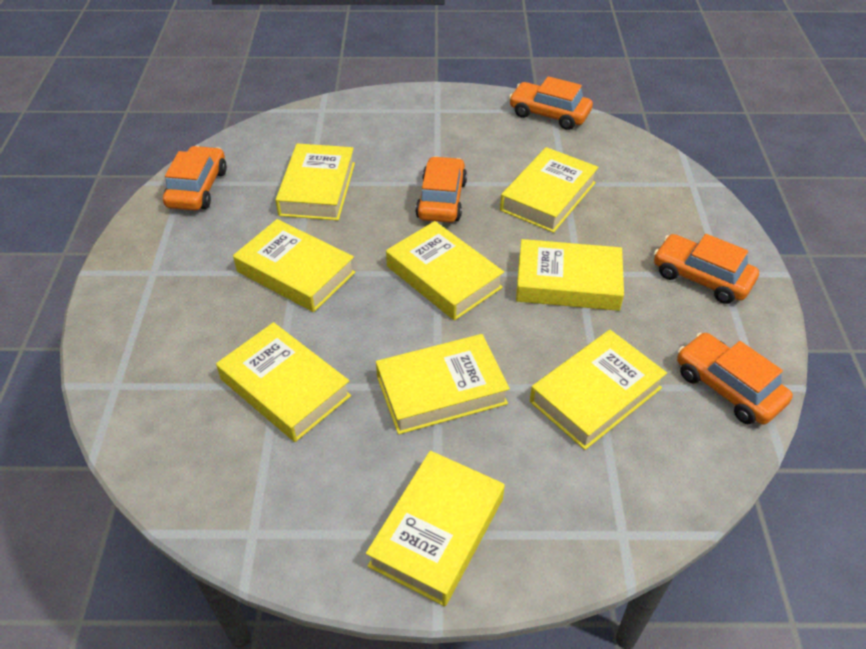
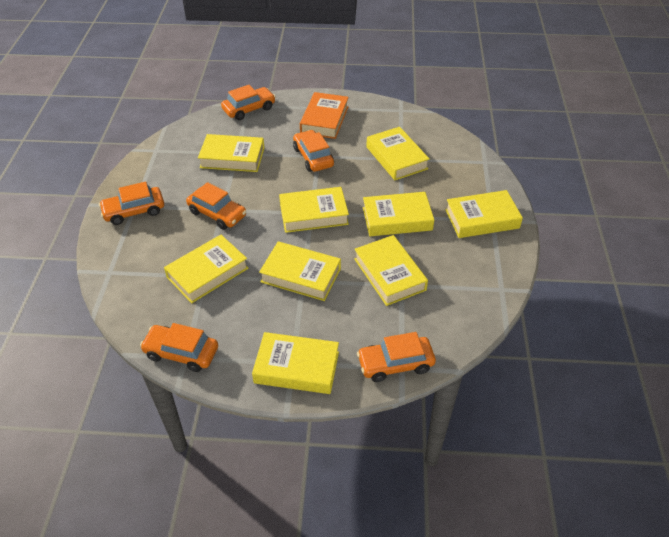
orange book: 0 -> 1
orange car: 5 -> 6

